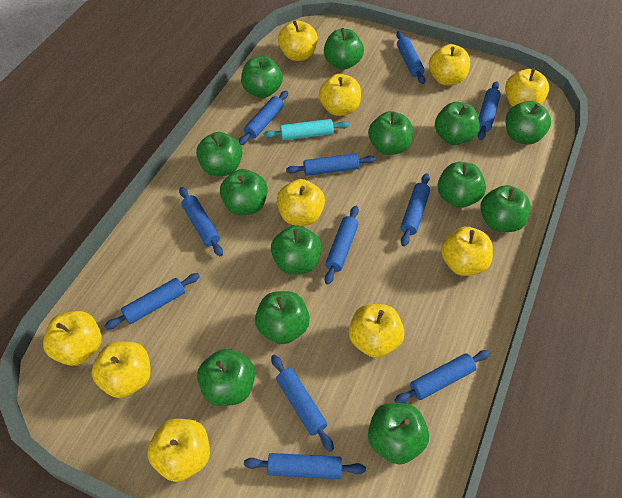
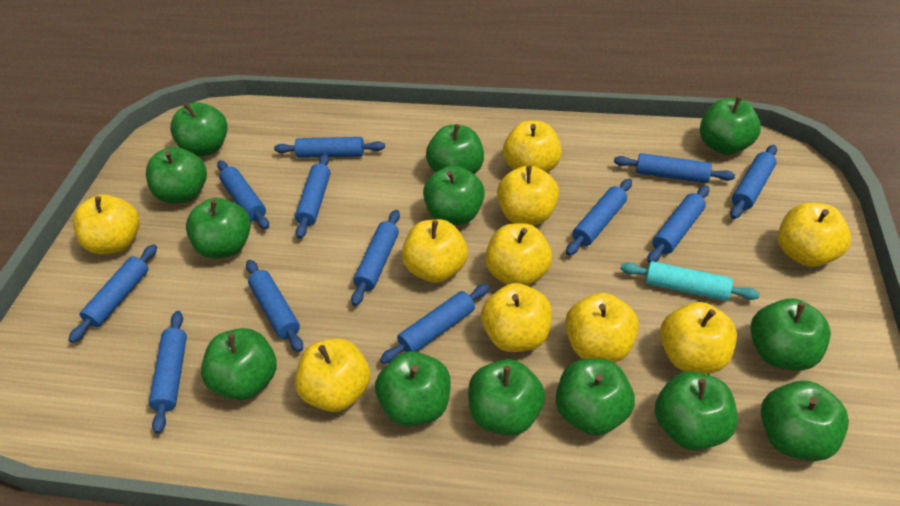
blue rolling pin: 11 -> 12

